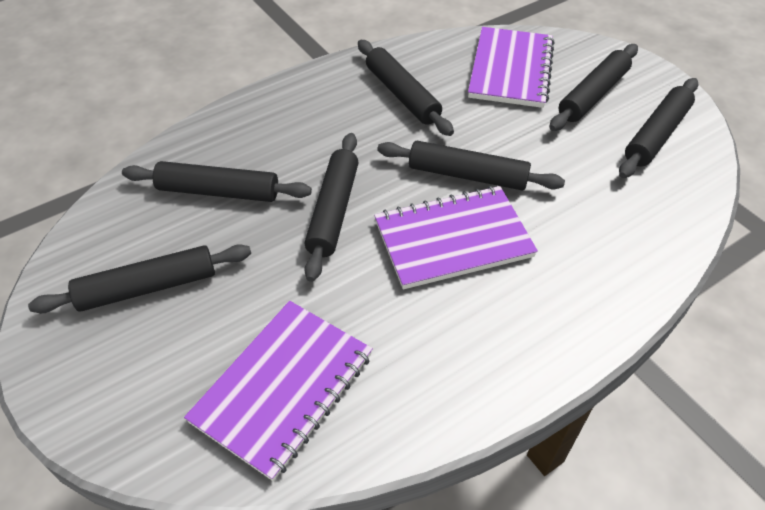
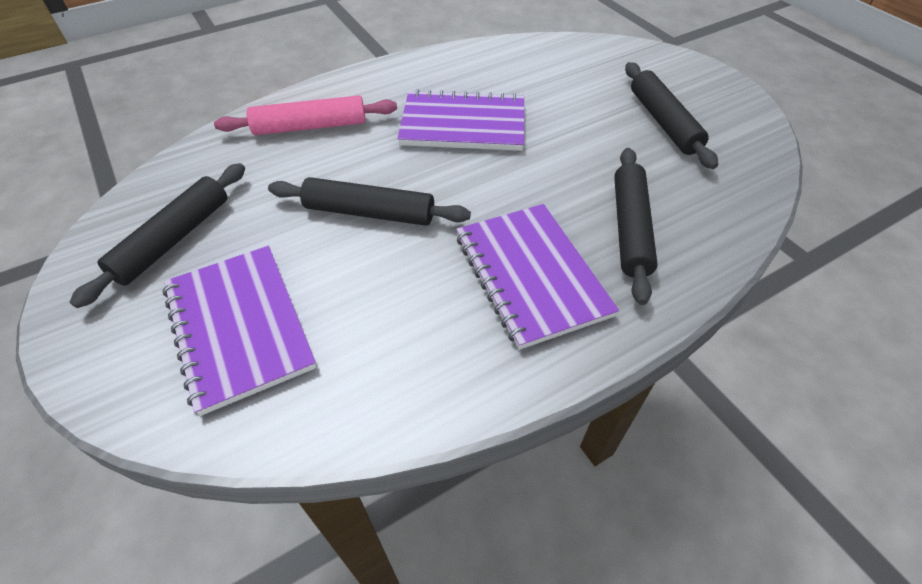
black rolling pin: 7 -> 4
pink rolling pin: 0 -> 1

